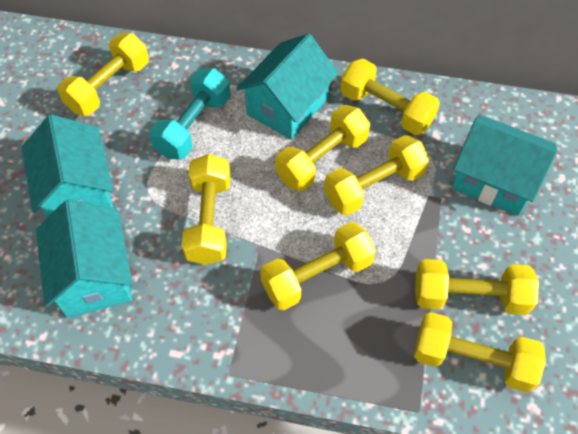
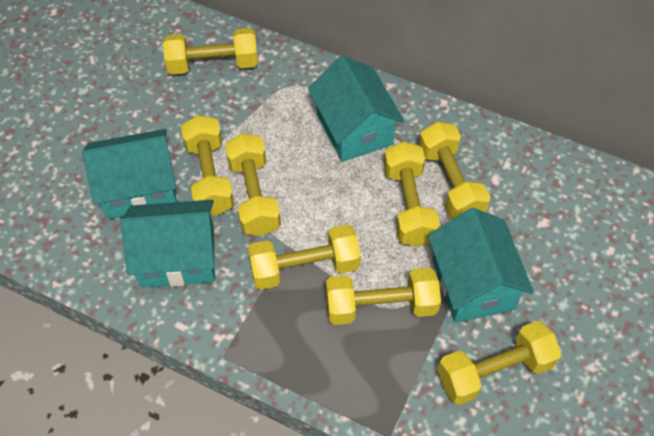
turquoise dumbbell: 1 -> 0

